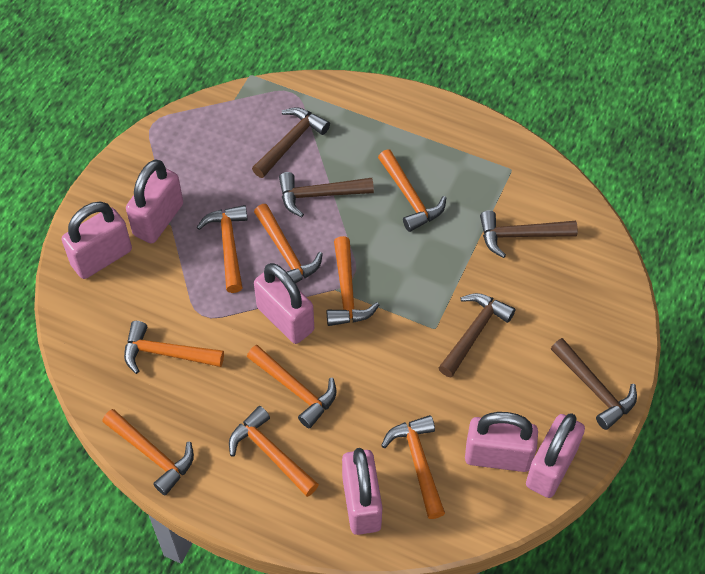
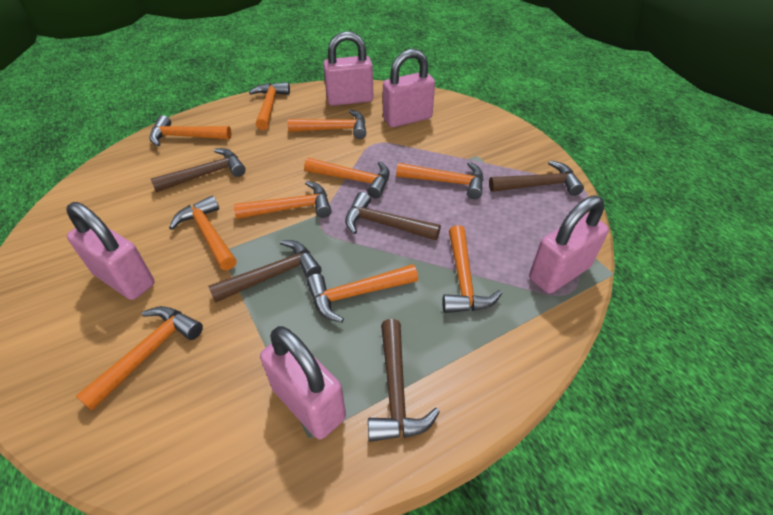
orange hammer: 9 -> 10
pink padlock: 6 -> 5

